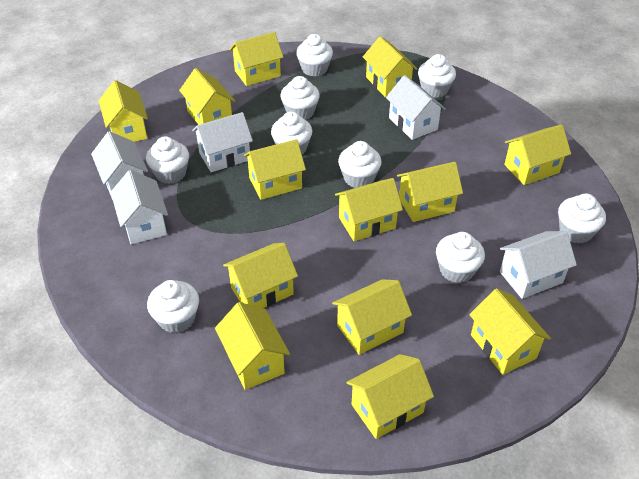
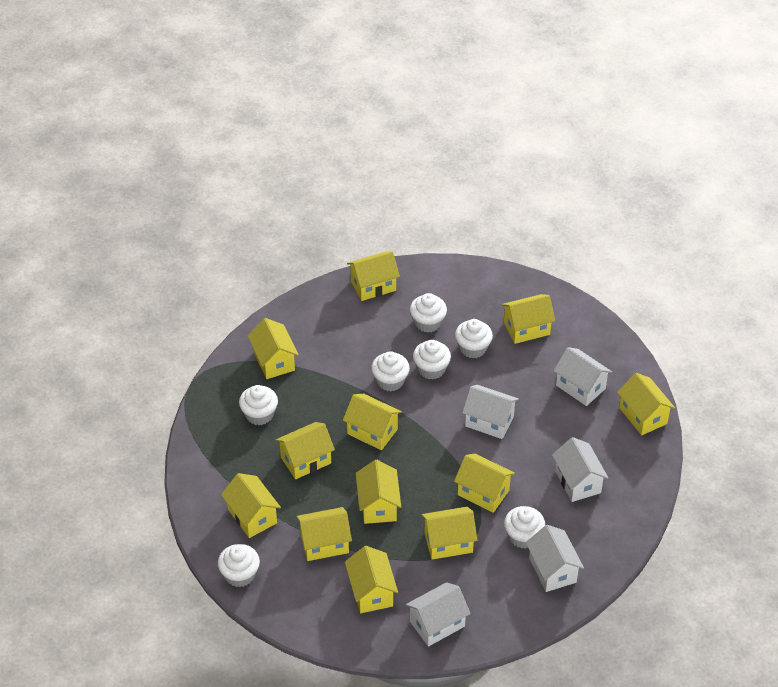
white cupcake: 9 -> 7
yellow house: 13 -> 12

